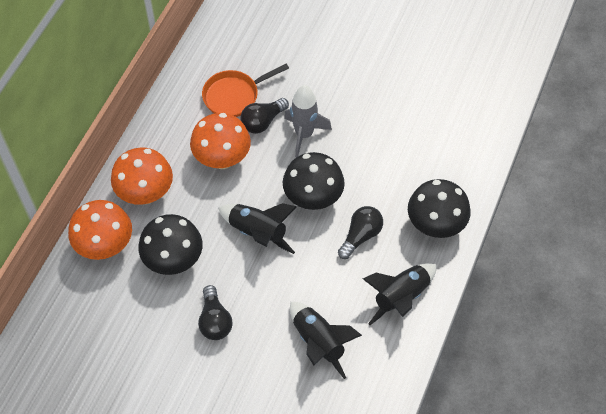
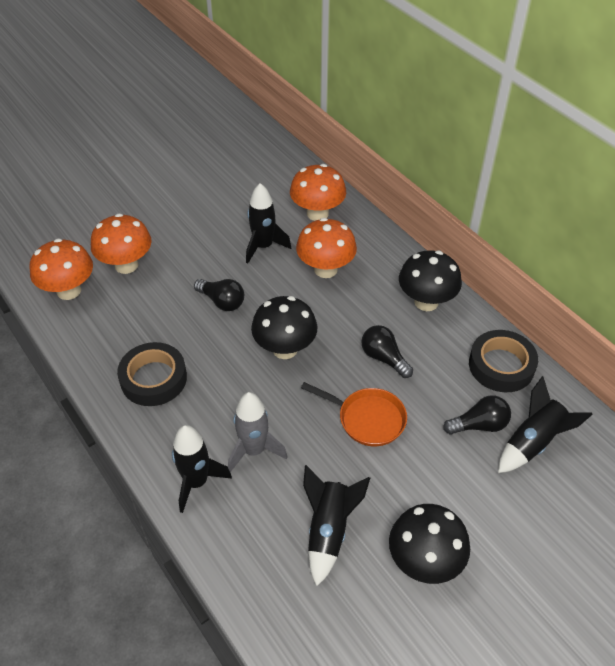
black rocket: 3 -> 4
black tape: 0 -> 2
orange mushroom: 3 -> 4

